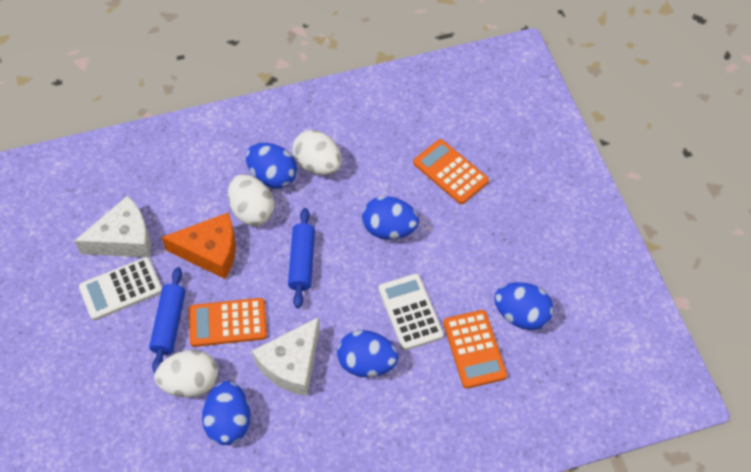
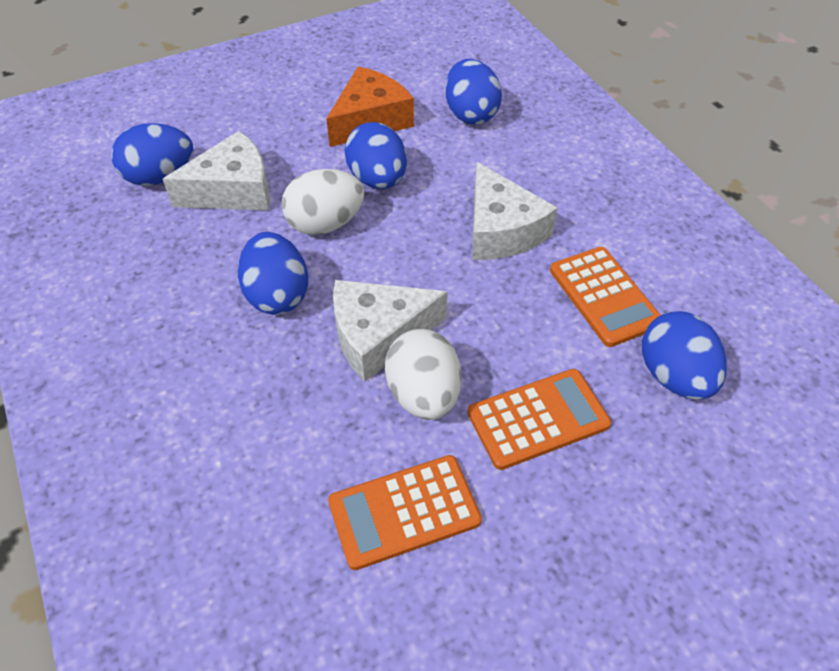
blue rolling pin: 2 -> 0
white calculator: 2 -> 0
white cheese: 2 -> 3
white egg: 3 -> 2

